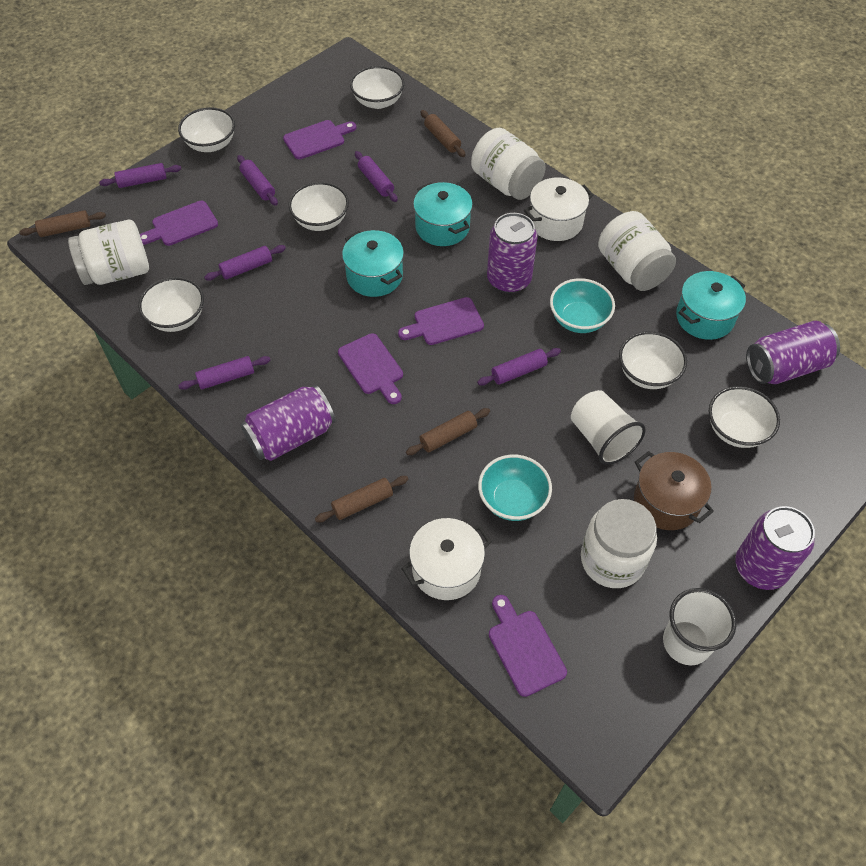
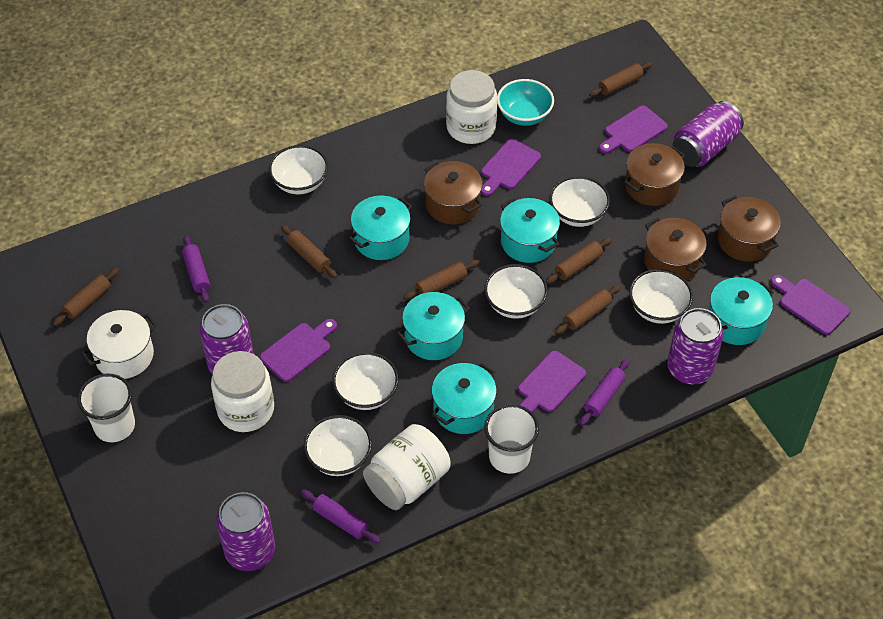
brown pot: 1 -> 4
brown rolling pin: 4 -> 6
purple rolling pin: 6 -> 3
turquoise bowl: 2 -> 1
turquoise pot: 3 -> 5
white jar: 4 -> 3
white pot: 2 -> 1

